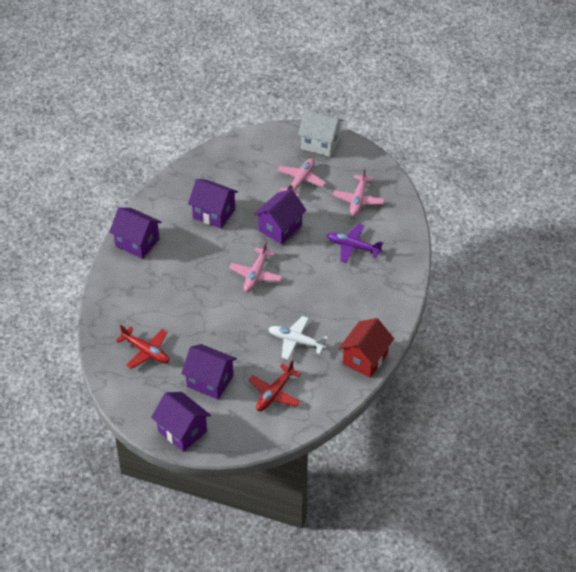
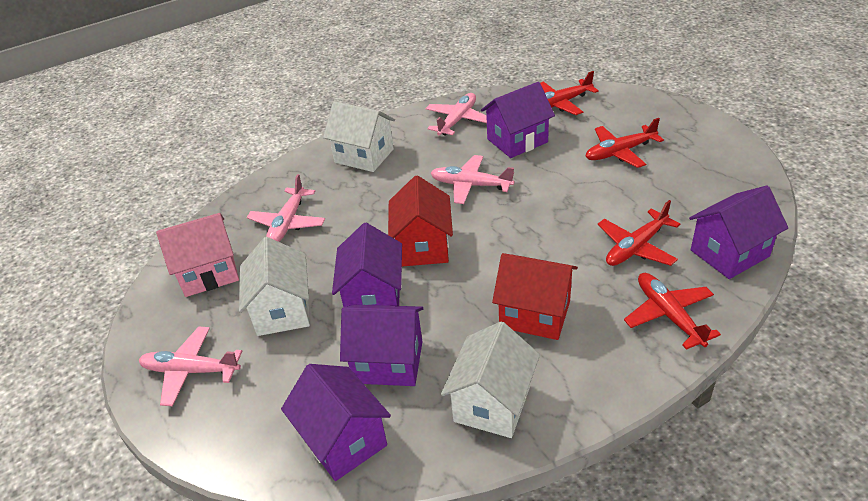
pink house: 0 -> 1
pink plane: 3 -> 4
purple plane: 1 -> 0
red house: 1 -> 2
red plane: 2 -> 4
white house: 1 -> 3
white plane: 1 -> 0

